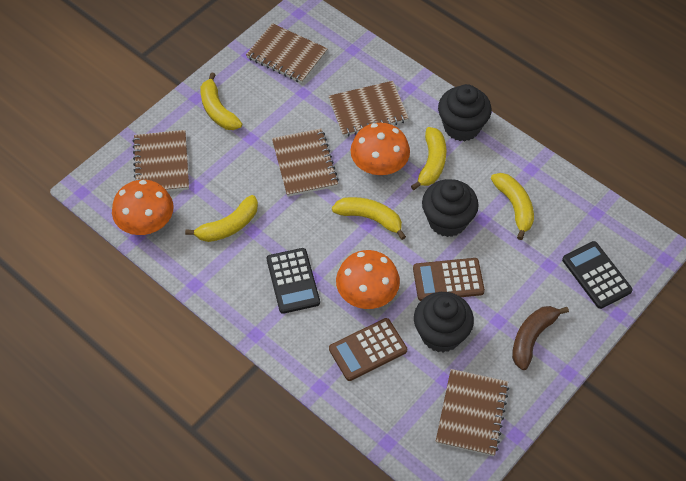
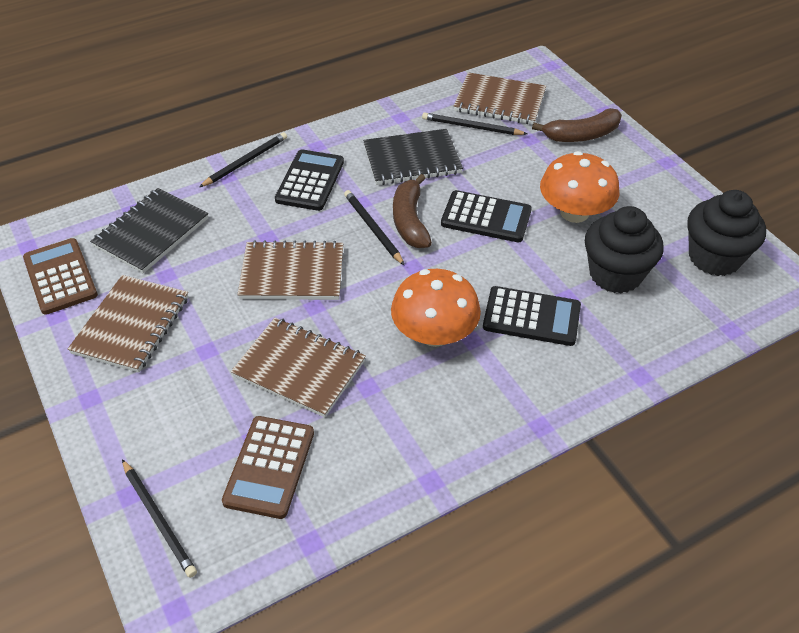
black calculator: 2 -> 3
black cupcake: 3 -> 2
black notebook: 0 -> 2
black pencil: 0 -> 4
brown banana: 1 -> 2
brown notebook: 5 -> 4
orange mushroom: 3 -> 2
yellow banana: 5 -> 0

